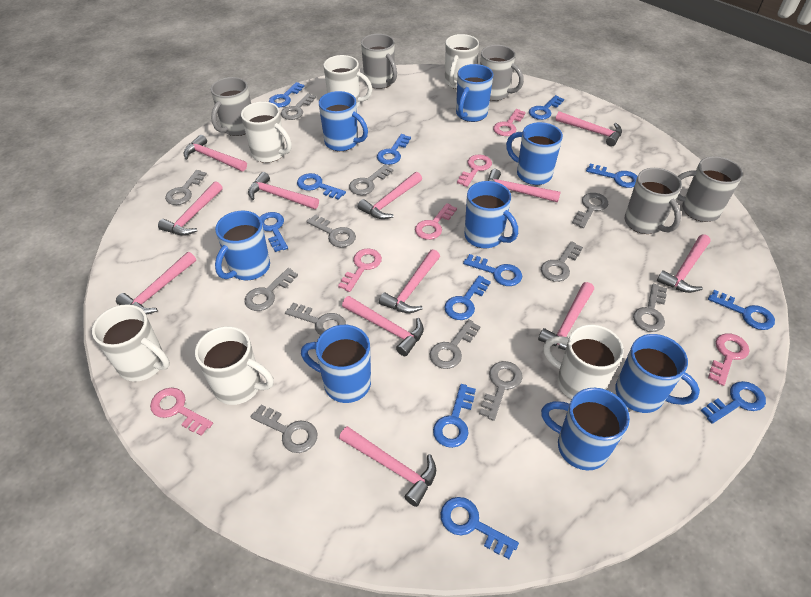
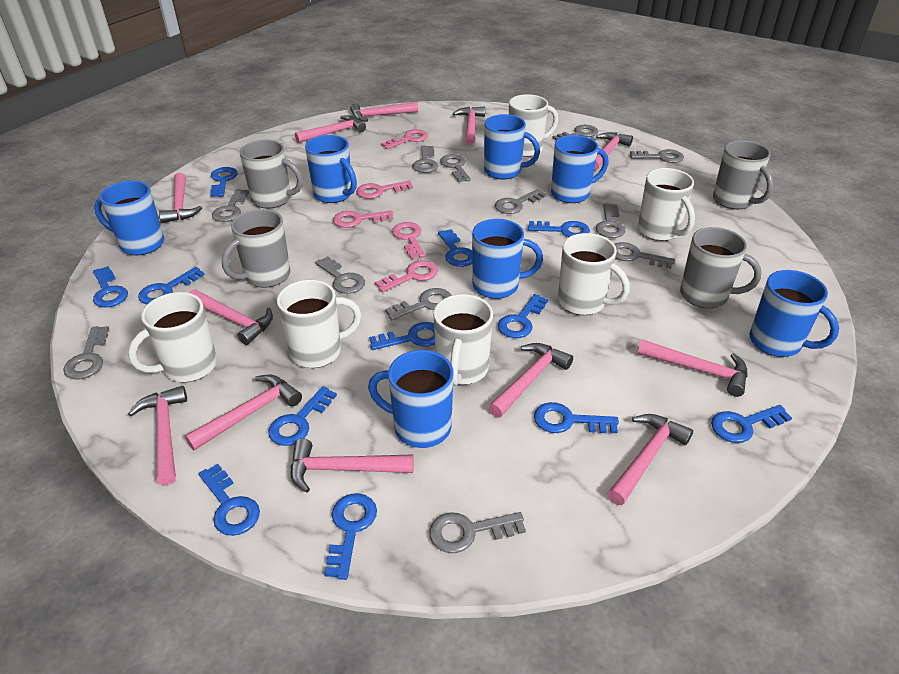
blue mug: 8 -> 7
grey mug: 5 -> 4
pink key: 6 -> 5

